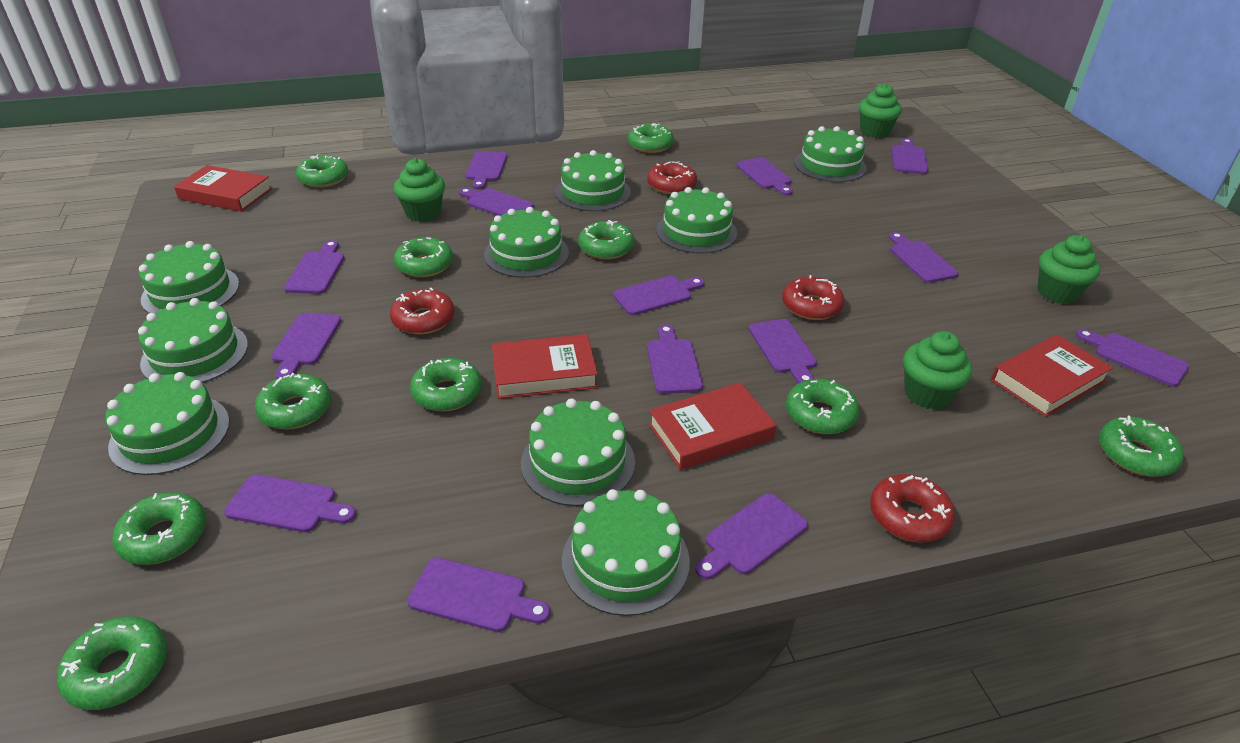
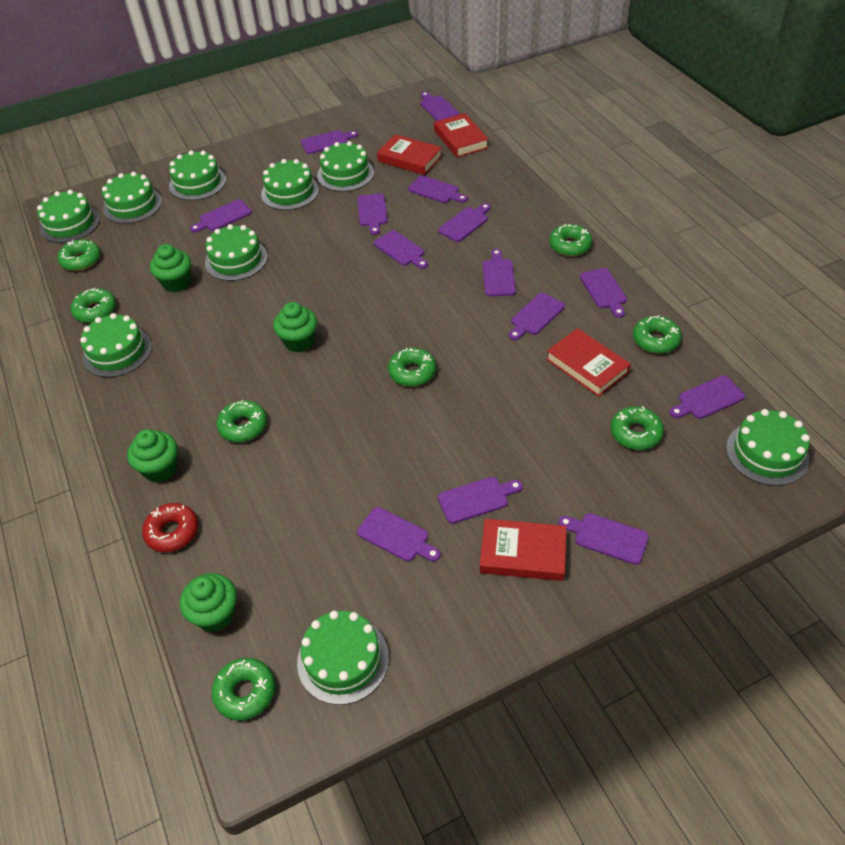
green donut: 10 -> 8
red donut: 4 -> 1

